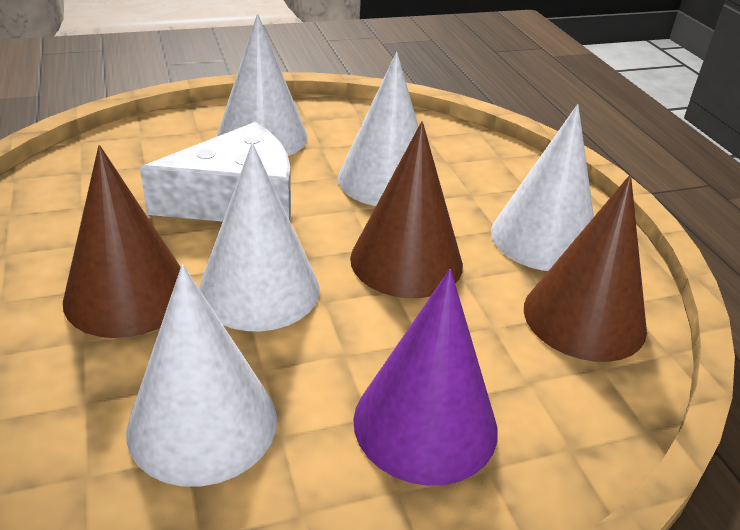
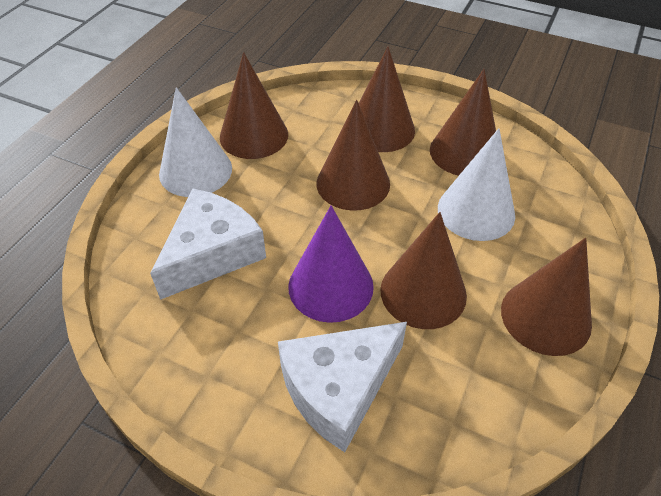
brown cone: 3 -> 6
white cheese: 1 -> 2
white cone: 5 -> 2

